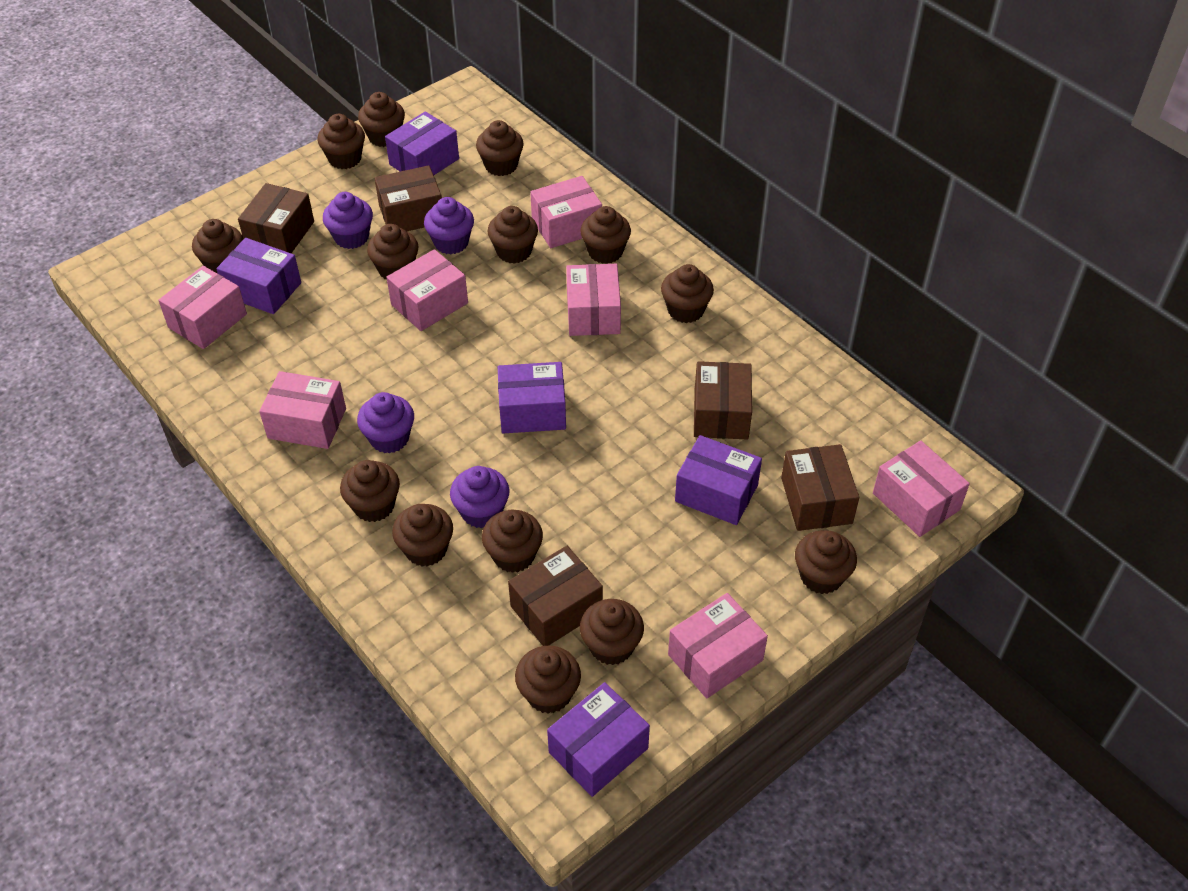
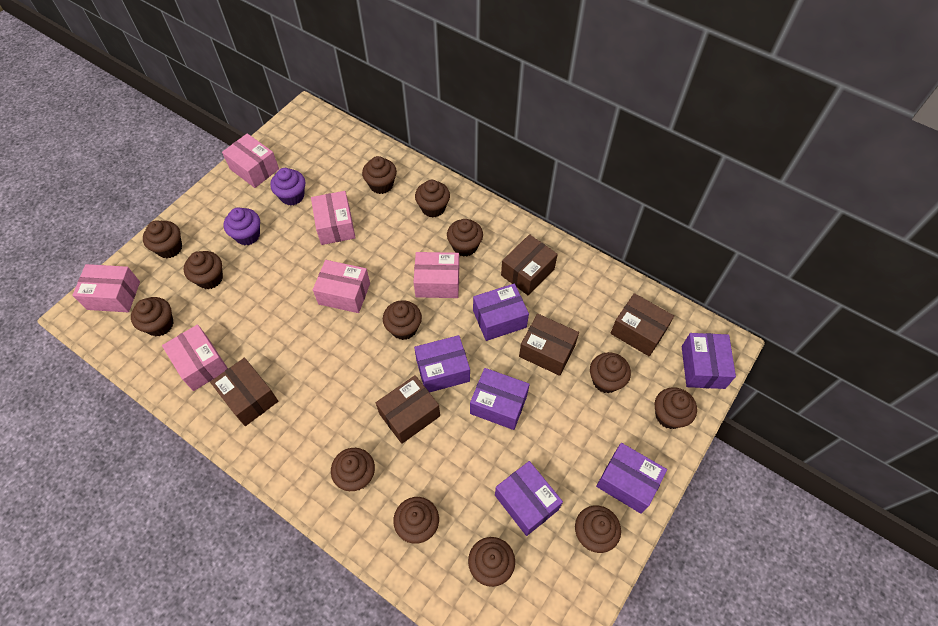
brown cupcake: 14 -> 13
pink box: 7 -> 6
purple box: 5 -> 6
purple cupcake: 4 -> 2

